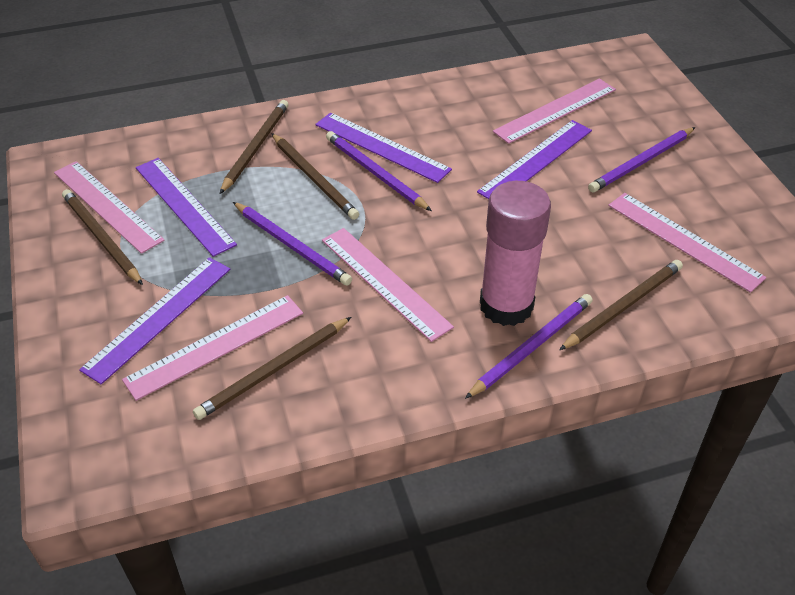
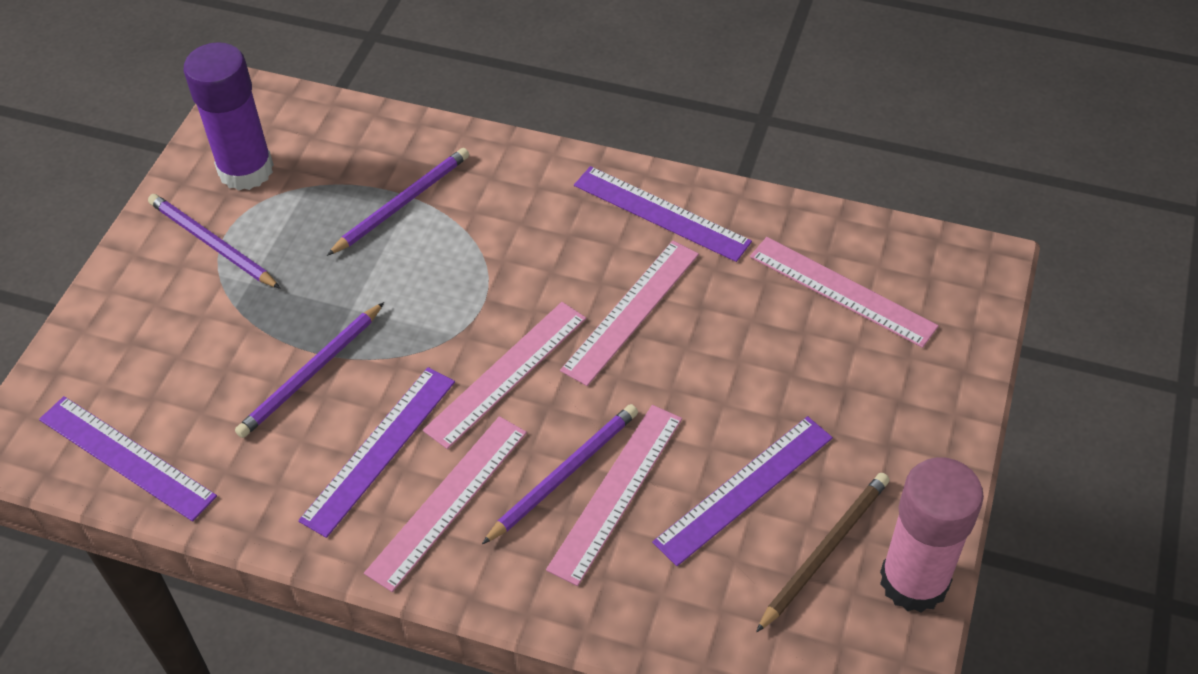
brown pencil: 5 -> 1
purple glue stick: 0 -> 1

